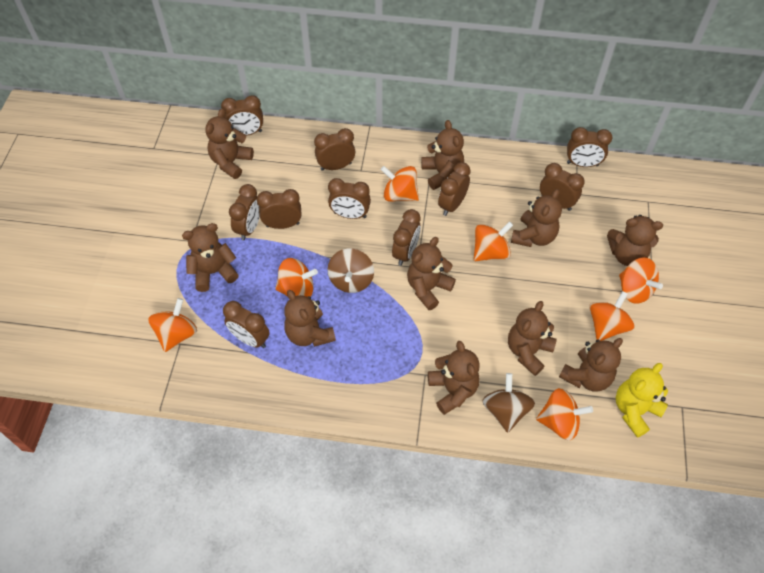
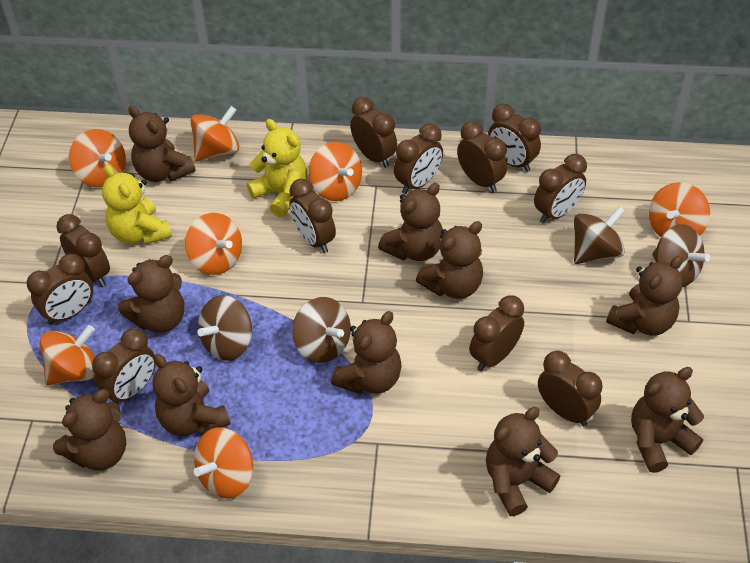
brown clock: 10 -> 11
brown spinning top: 2 -> 4
yellow teddy bear: 1 -> 2

